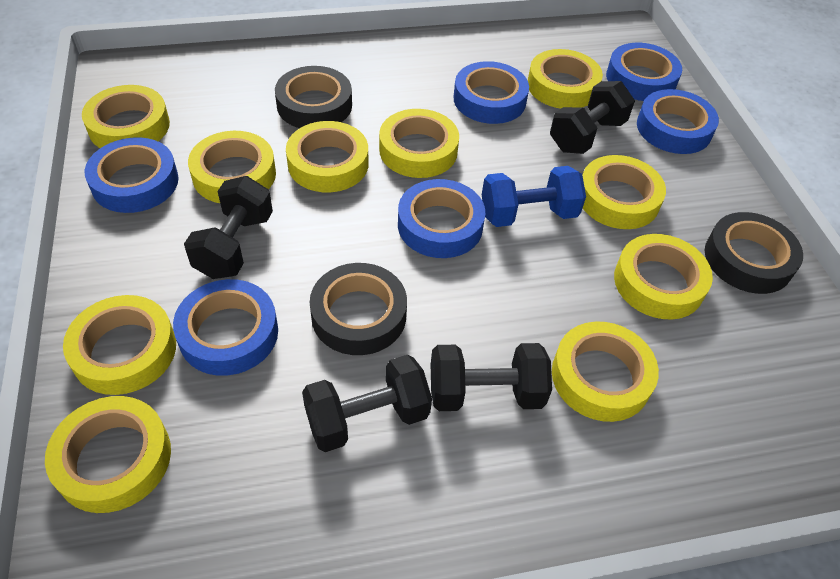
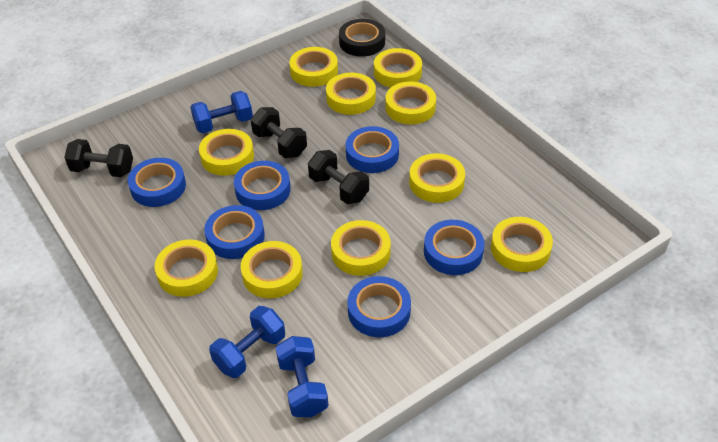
black dumbbell: 4 -> 3
black tape: 3 -> 1
blue dumbbell: 1 -> 3

